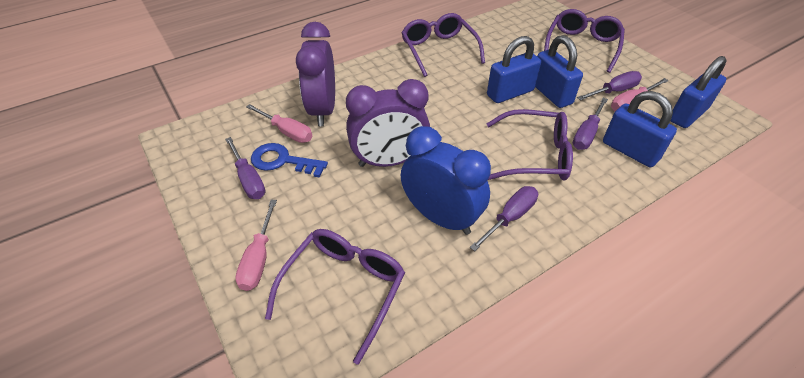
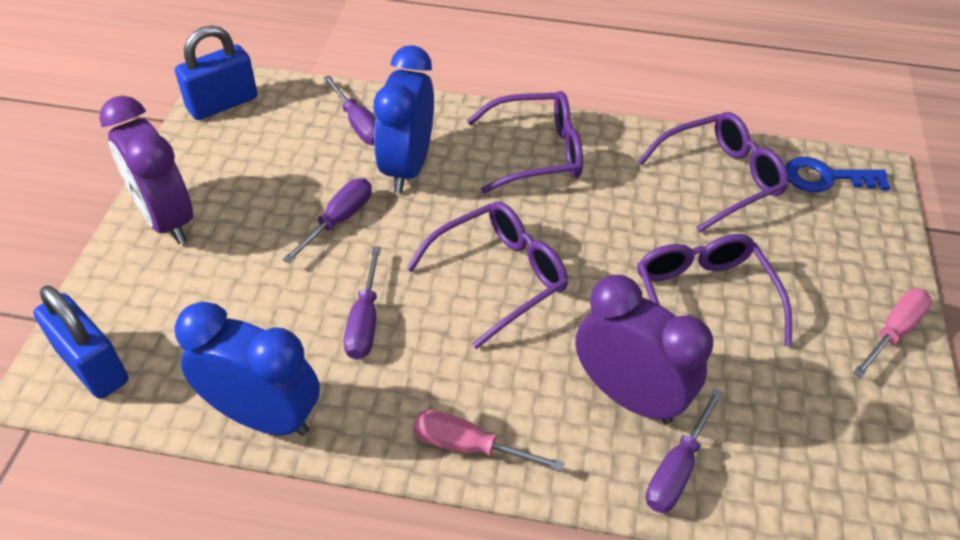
blue clock: 1 -> 2
blue padlock: 4 -> 2
pink screwdriver: 3 -> 2

